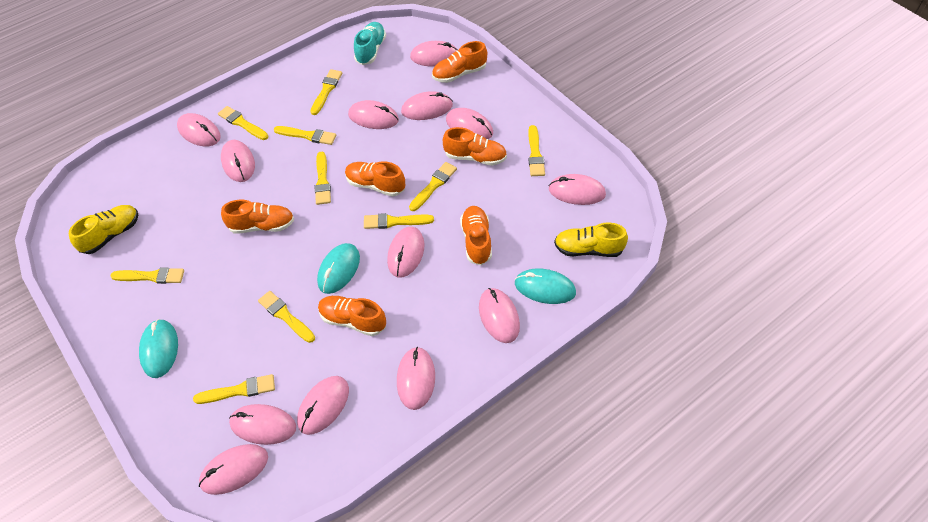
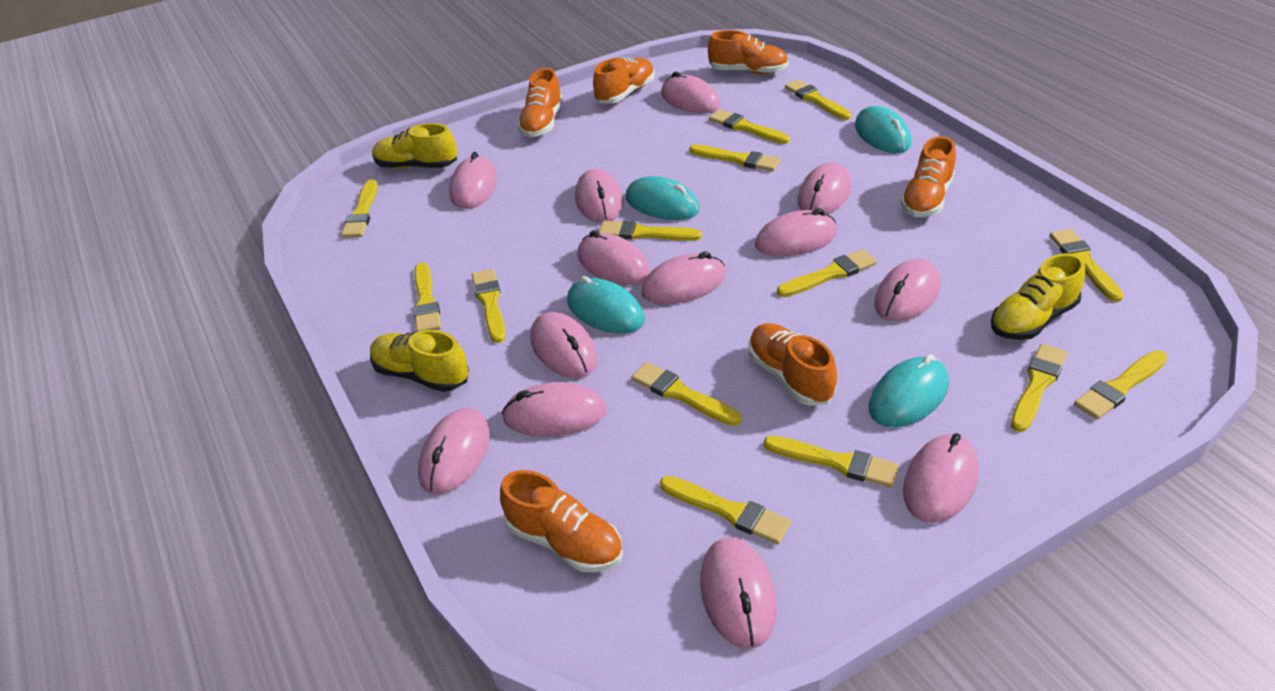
turquoise mouse: 3 -> 4
turquoise shoe: 1 -> 0
yellow brush: 10 -> 14
yellow shoe: 2 -> 3

